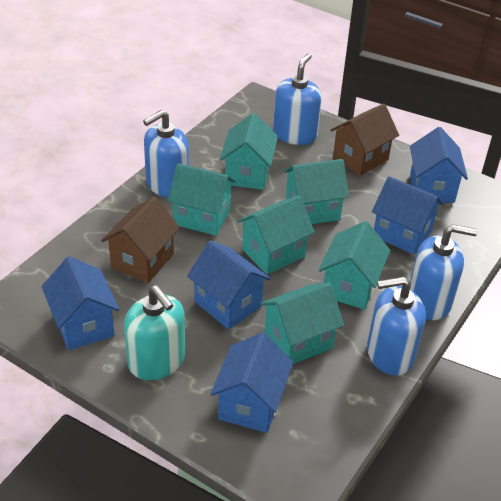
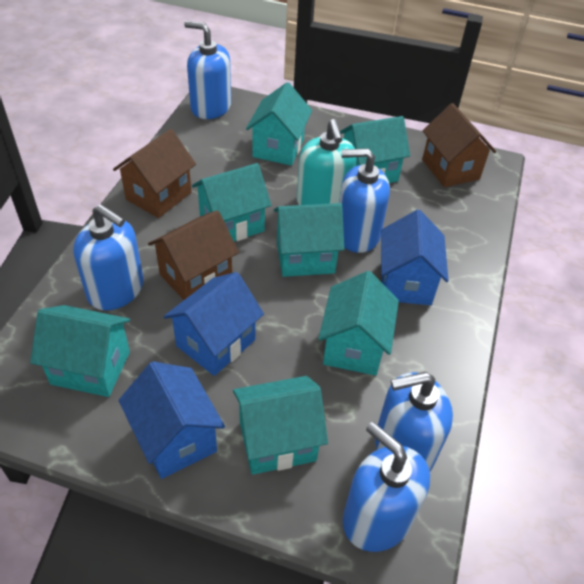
blue house: 5 -> 3
blue soap dispenser: 4 -> 5
brown house: 2 -> 3
turquoise house: 6 -> 7

